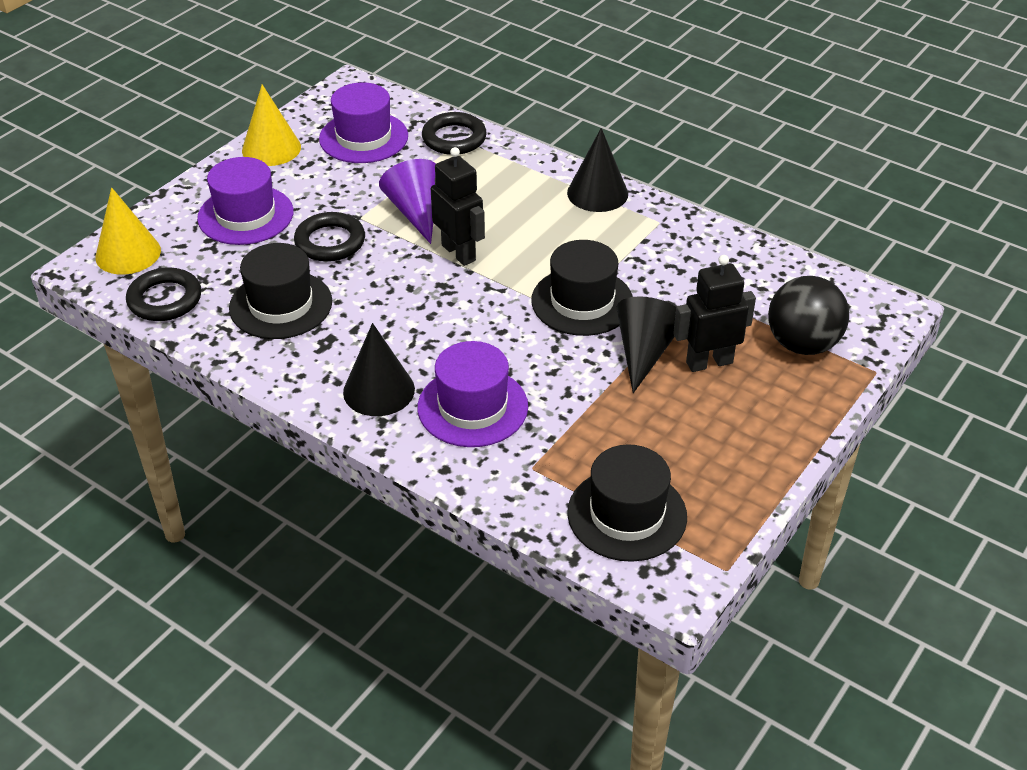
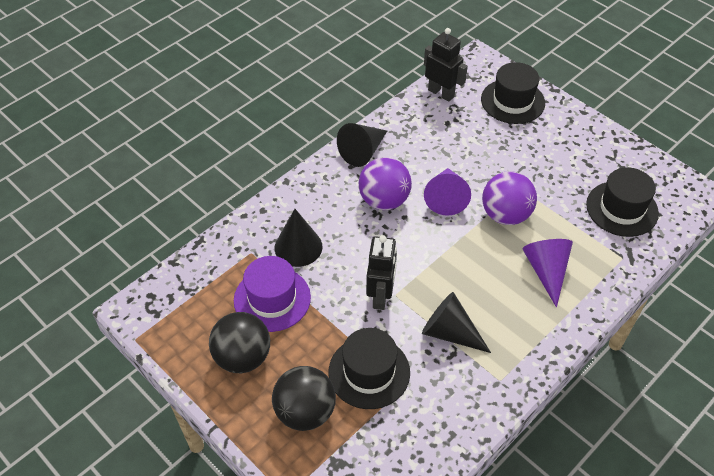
black ball: 1 -> 2
black ring: 3 -> 0
purple ball: 0 -> 2
purple cone: 1 -> 2
purple hat: 3 -> 1
yellow cone: 2 -> 0

